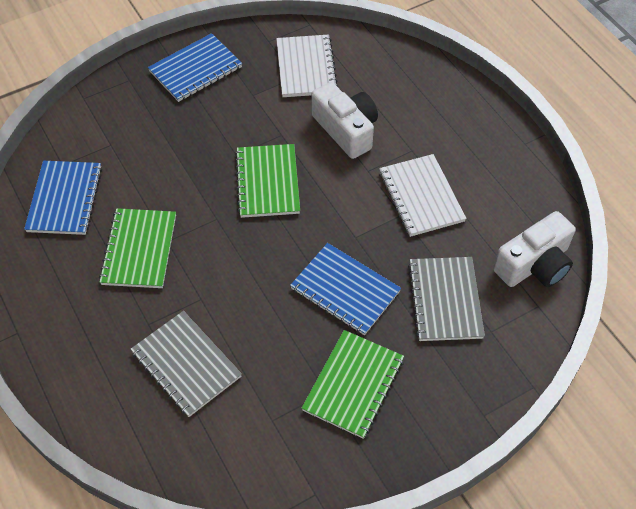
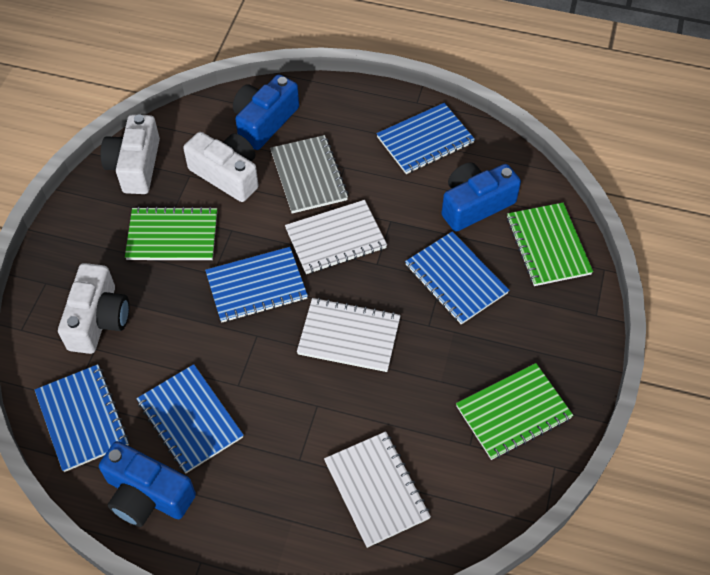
blue camera: 0 -> 3
blue notebook: 3 -> 5
grey notebook: 2 -> 1
white camera: 2 -> 3
white notebook: 2 -> 3

